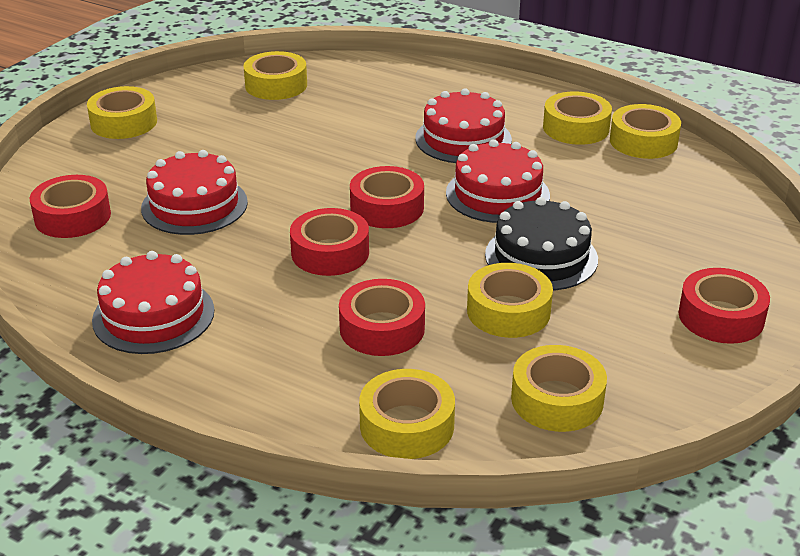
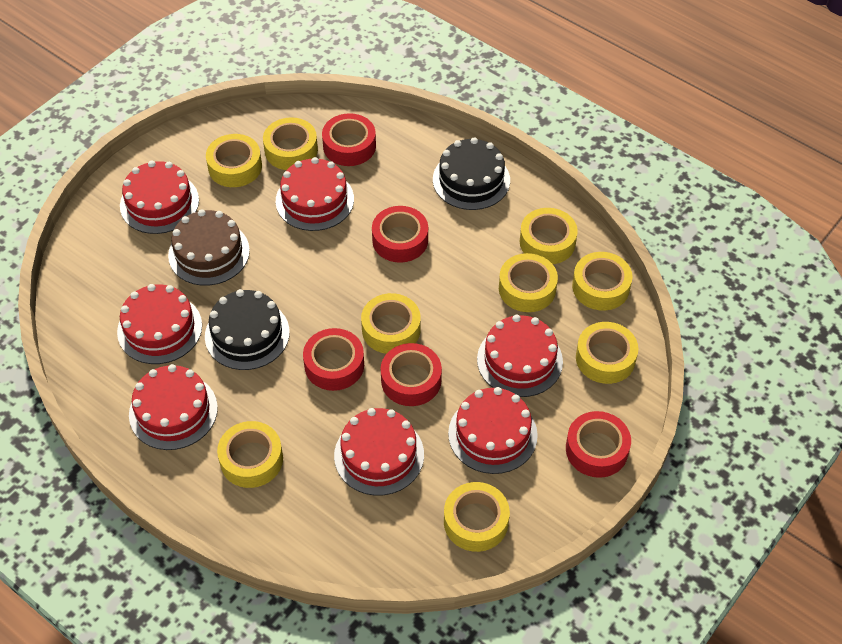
black cake: 1 -> 2
brown cake: 0 -> 1
red cake: 4 -> 7
yellow tape: 7 -> 9

